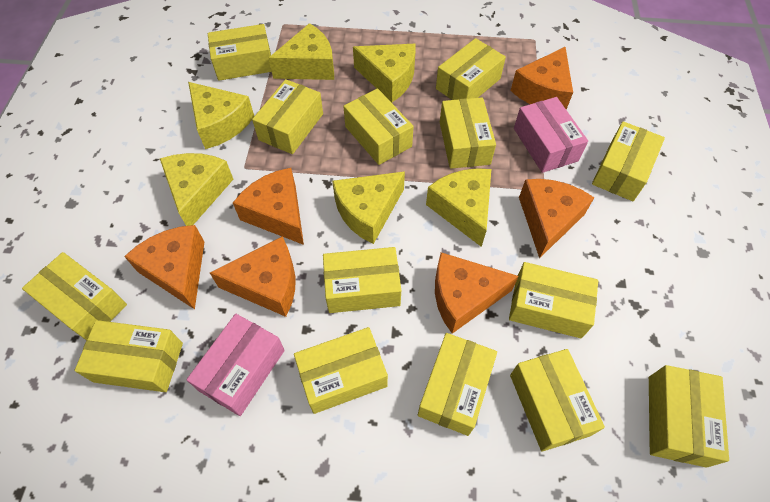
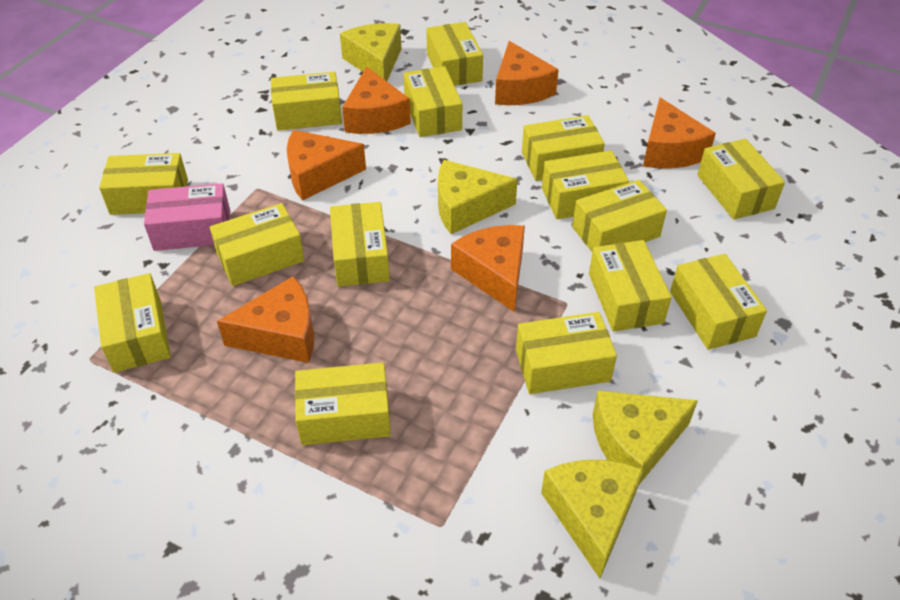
pink box: 2 -> 1
yellow box: 14 -> 15
yellow cheese: 6 -> 4

